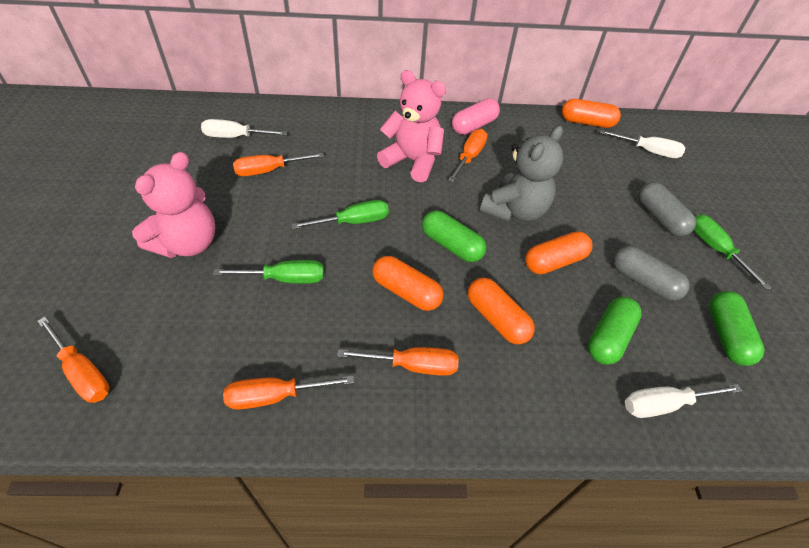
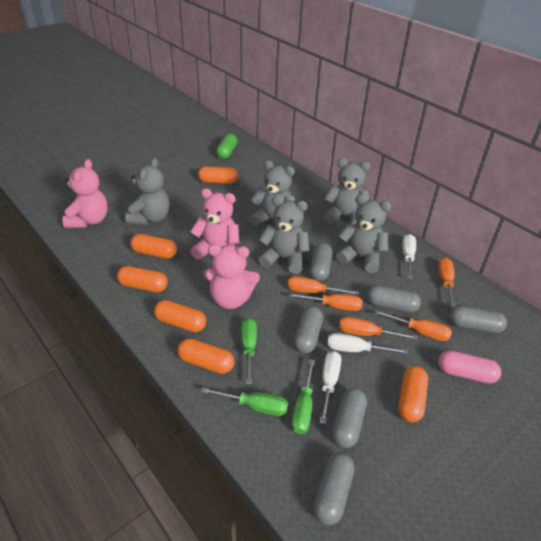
green capsule: 3 -> 1
grey capsule: 2 -> 6
grey teddy bear: 1 -> 5
orange capsule: 4 -> 6
pink teddy bear: 2 -> 3

